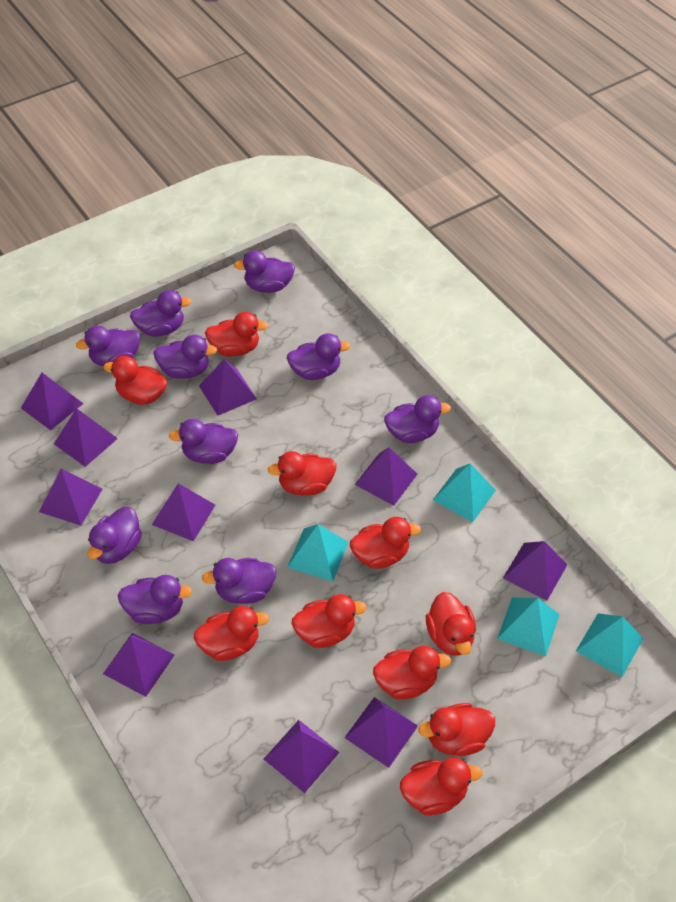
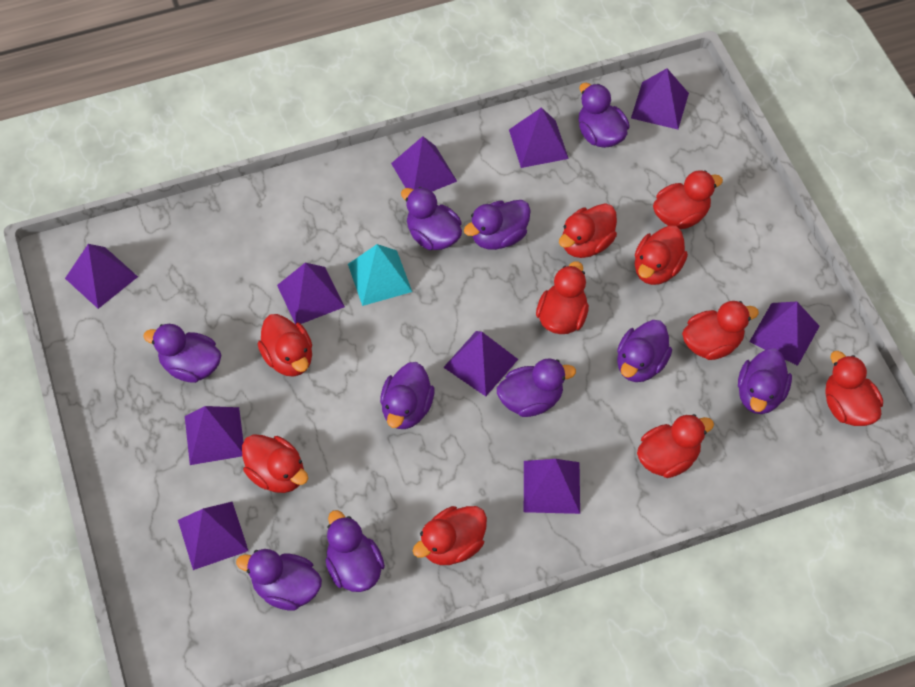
turquoise pyramid: 4 -> 1

